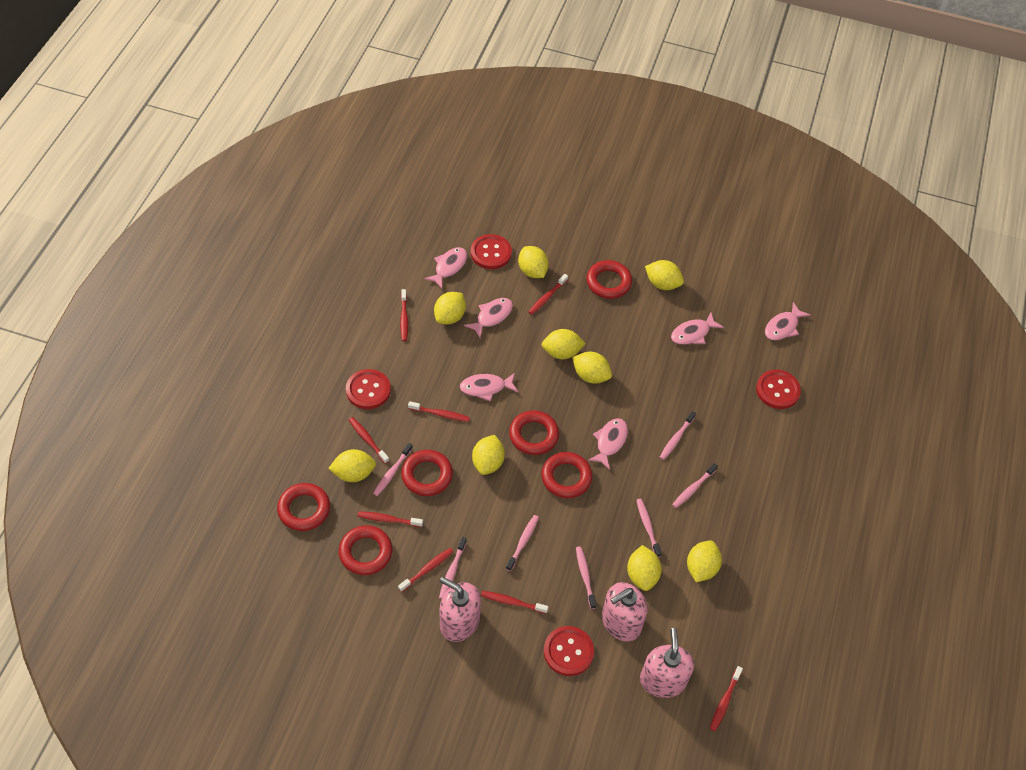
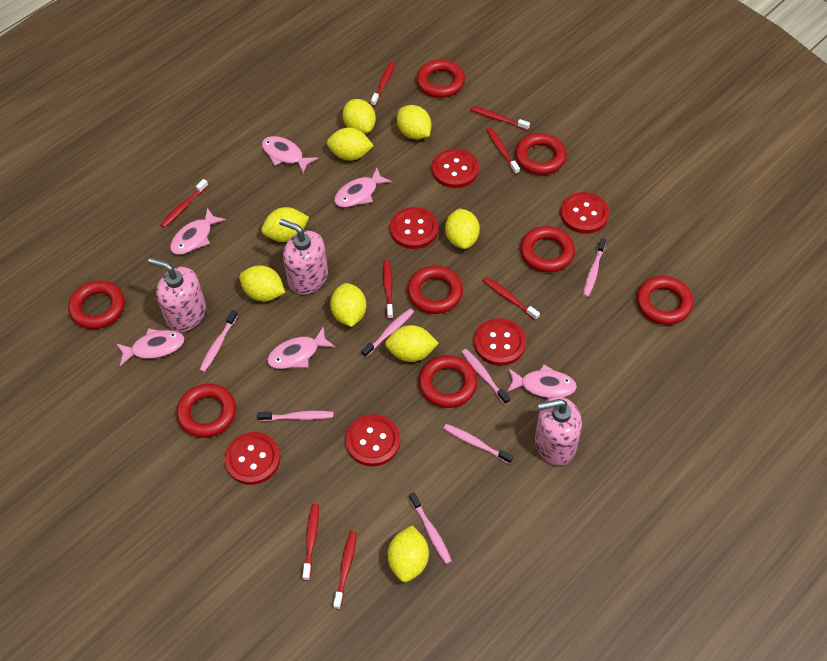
red button: 4 -> 6
red ring: 6 -> 8

